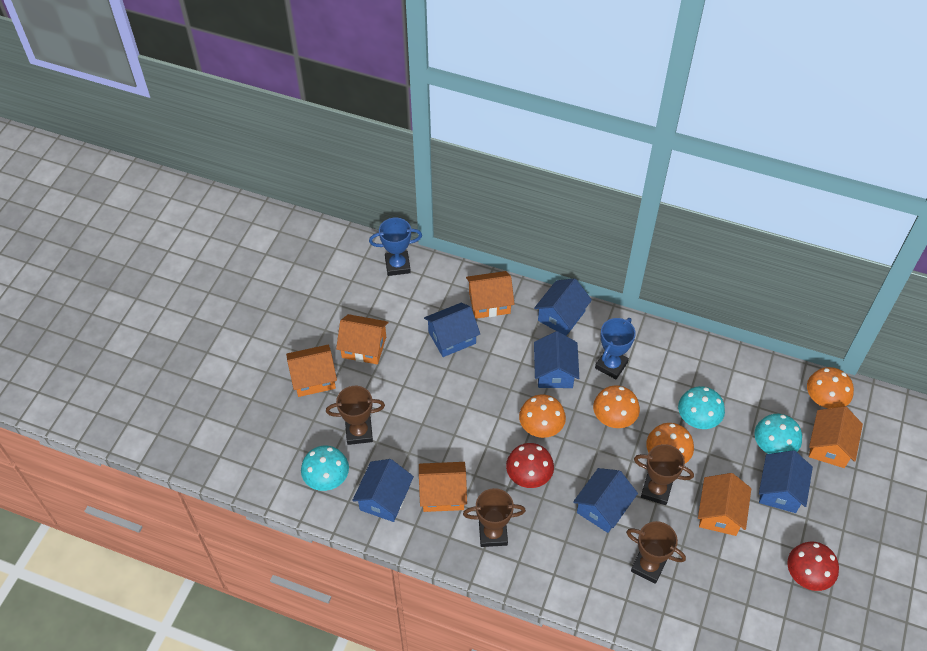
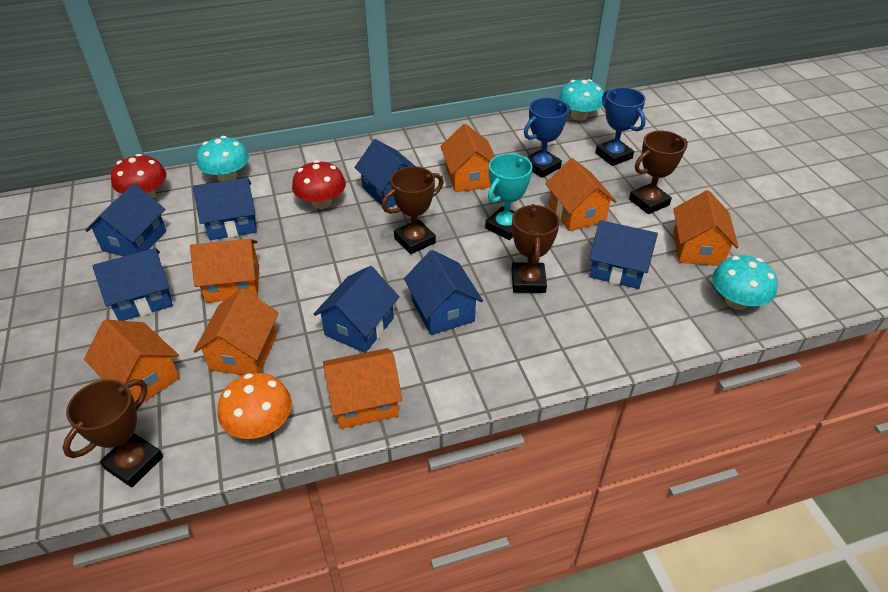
blue house: 6 -> 7
orange house: 6 -> 7
orange mushroom: 4 -> 1
turquoise trophy: 0 -> 1

